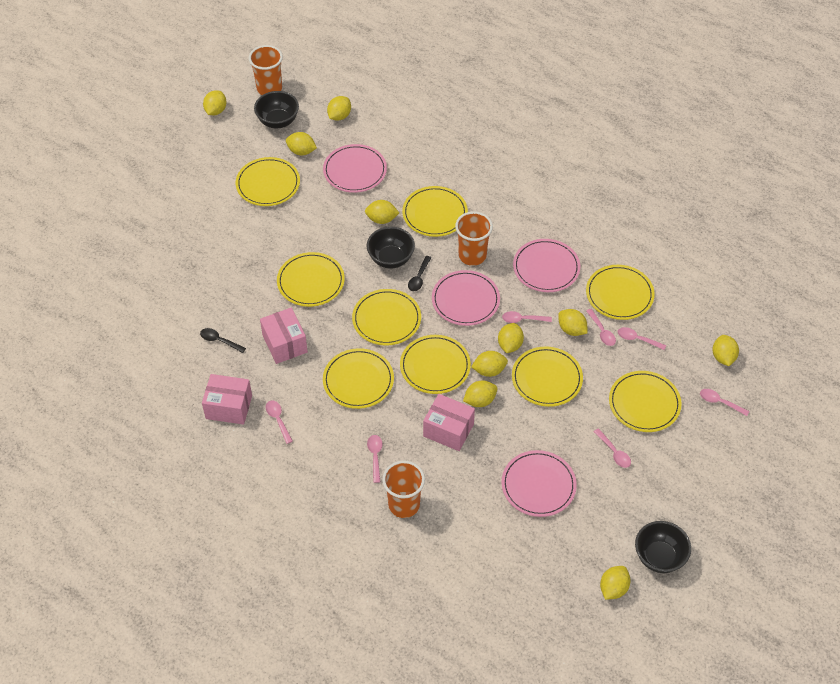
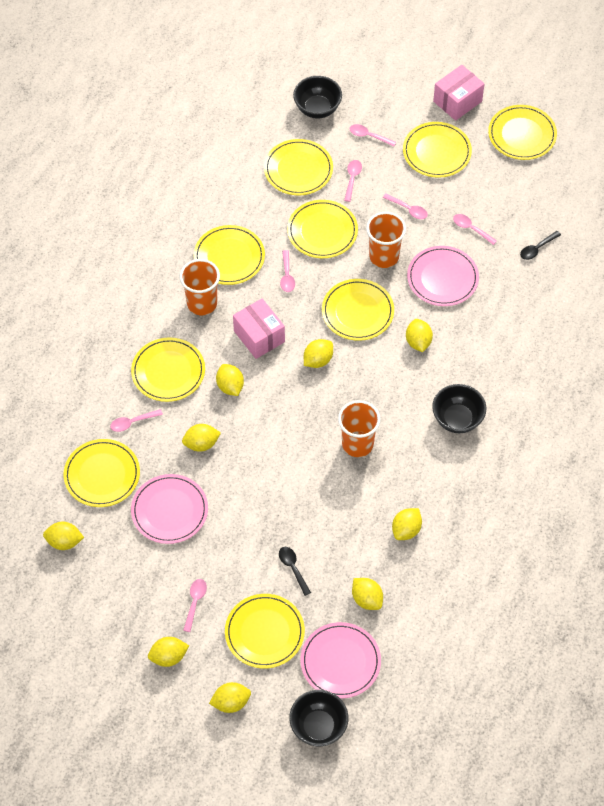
pink box: 3 -> 2
pink plate: 4 -> 3
yellow lemon: 10 -> 9

